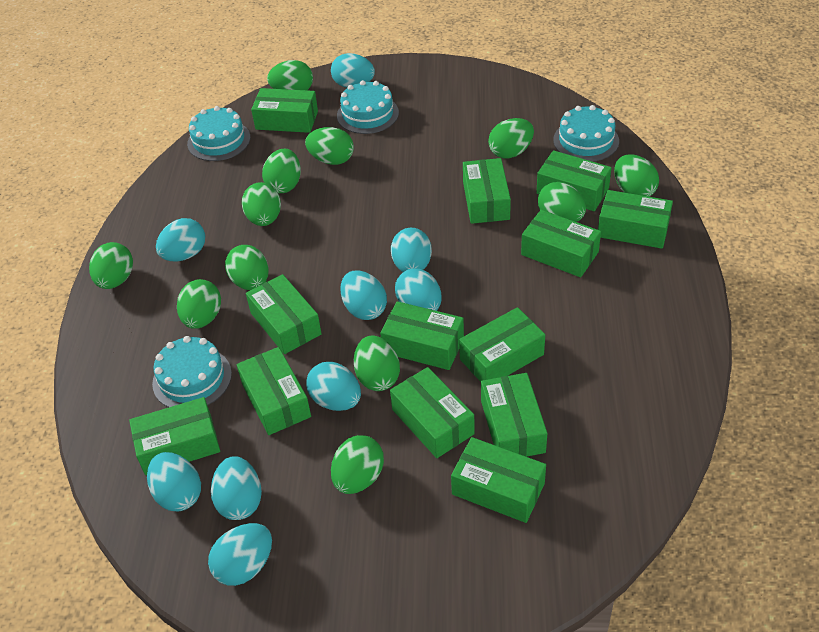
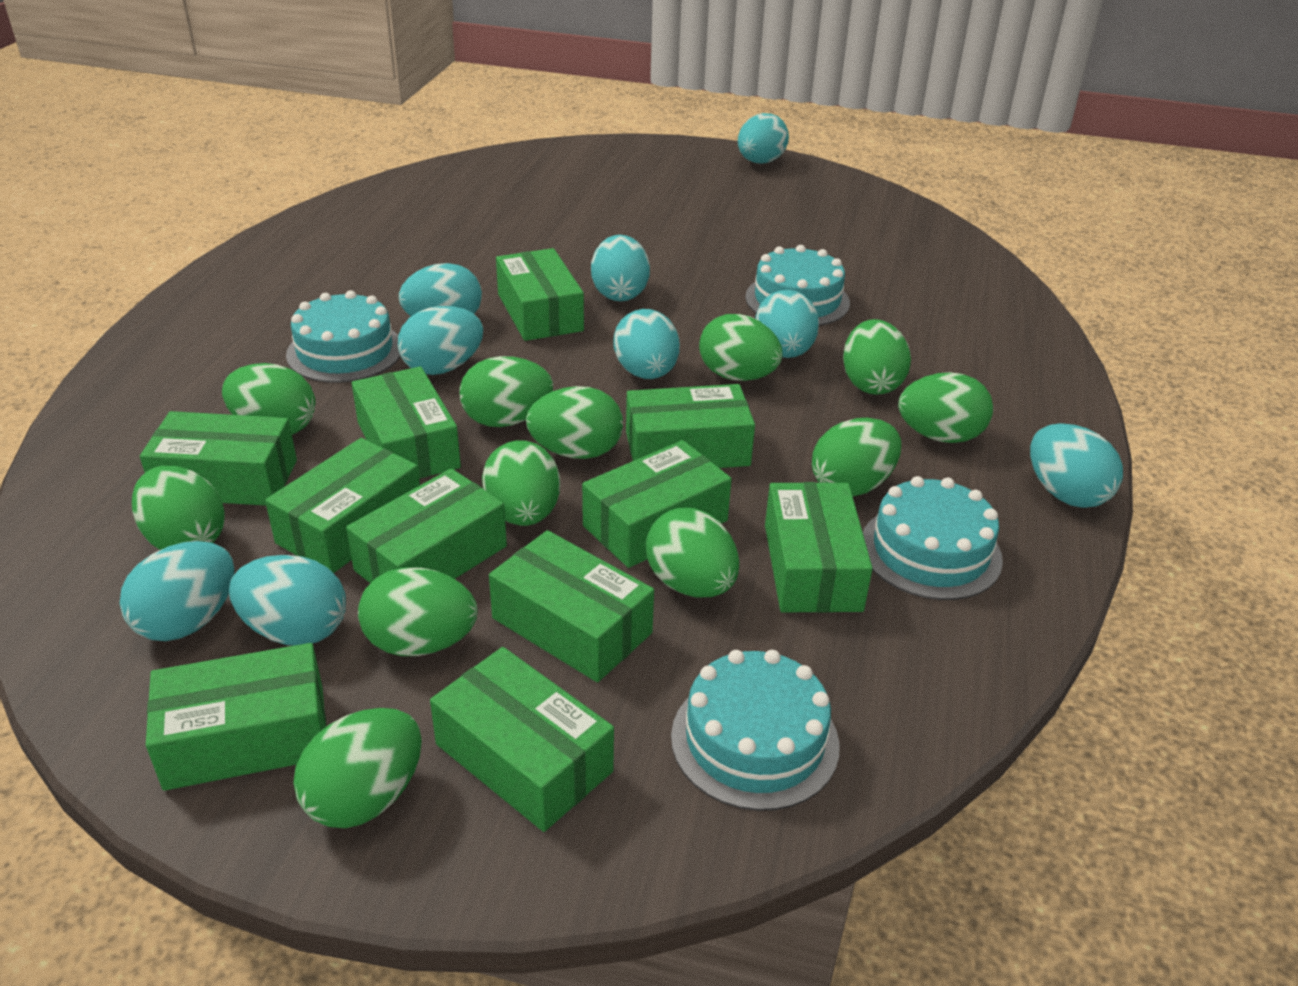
green box: 13 -> 11

